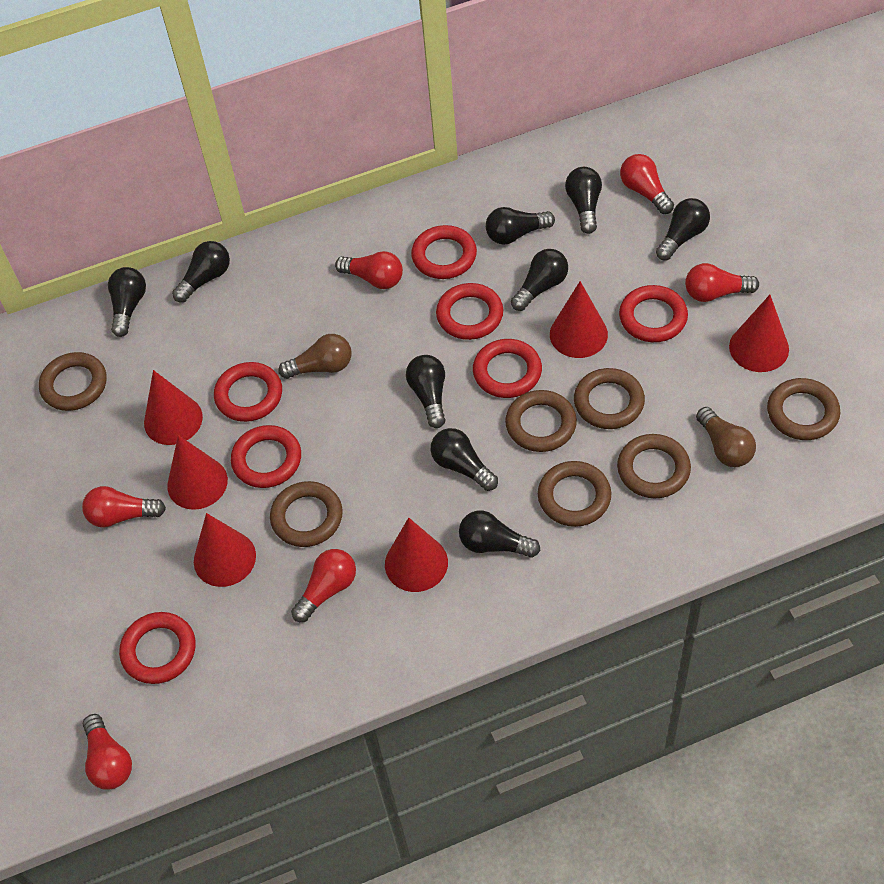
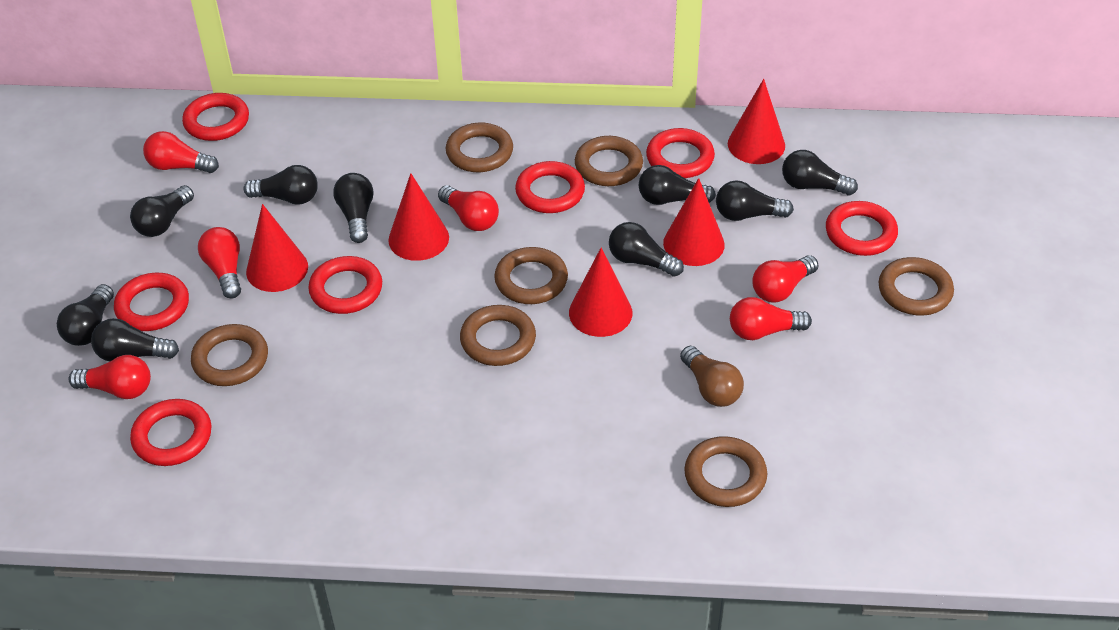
brown light bulb: 2 -> 1
red cone: 6 -> 5

